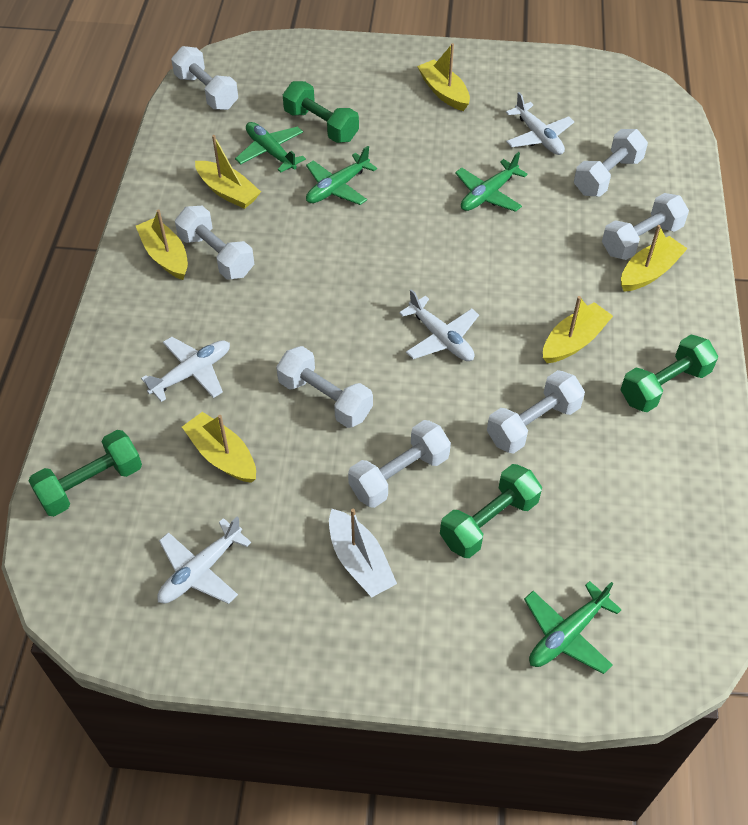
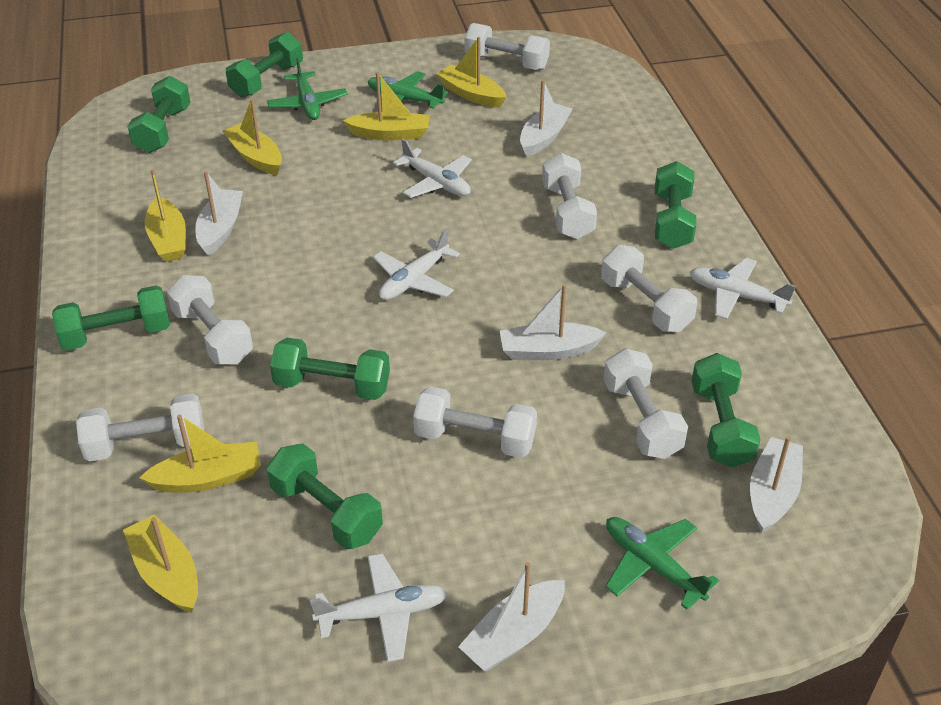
green dumbbell: 4 -> 7
green plane: 4 -> 3
white boat: 1 -> 5

